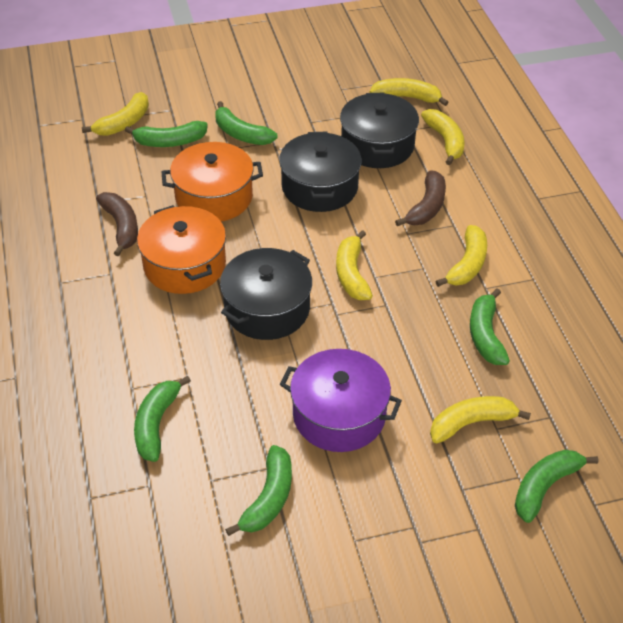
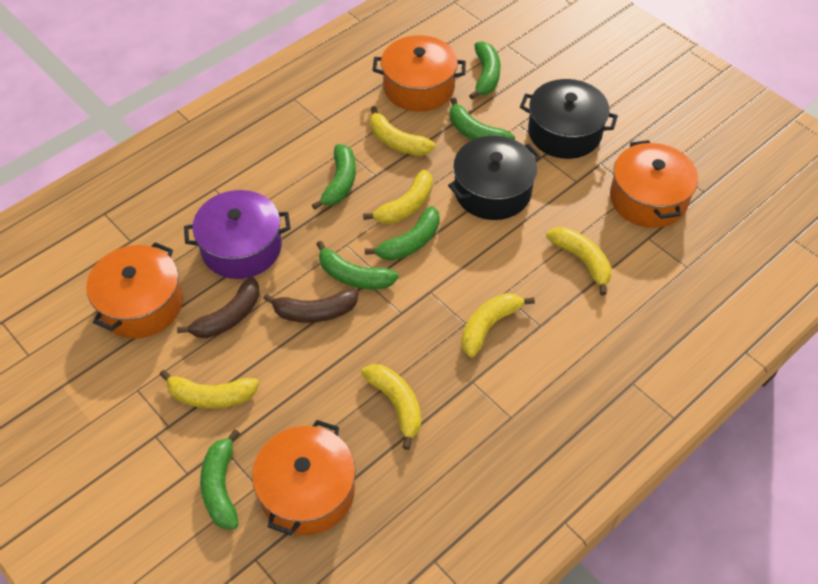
black pot: 3 -> 2
orange pot: 2 -> 4

